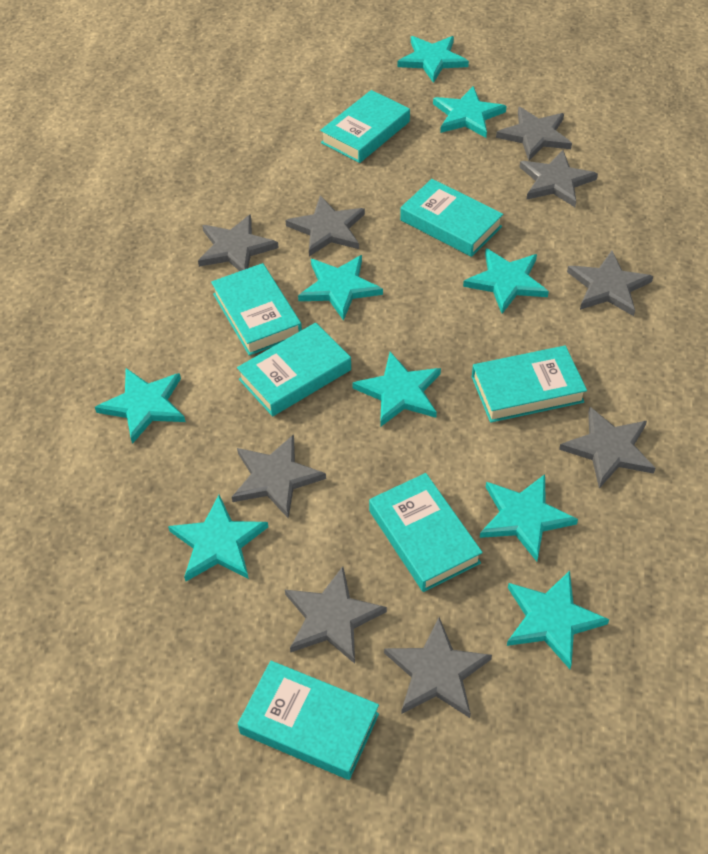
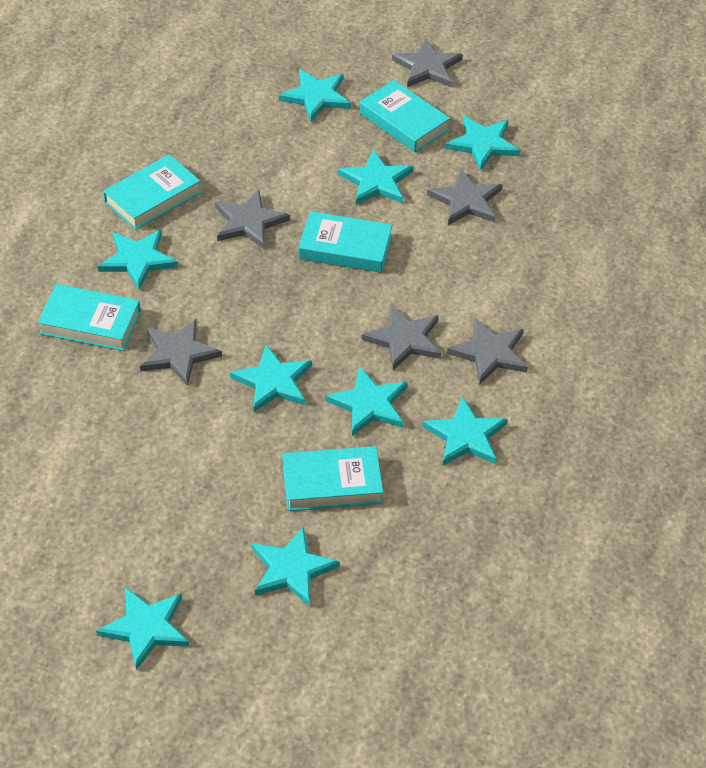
grey star: 9 -> 6
turquoise book: 7 -> 5

